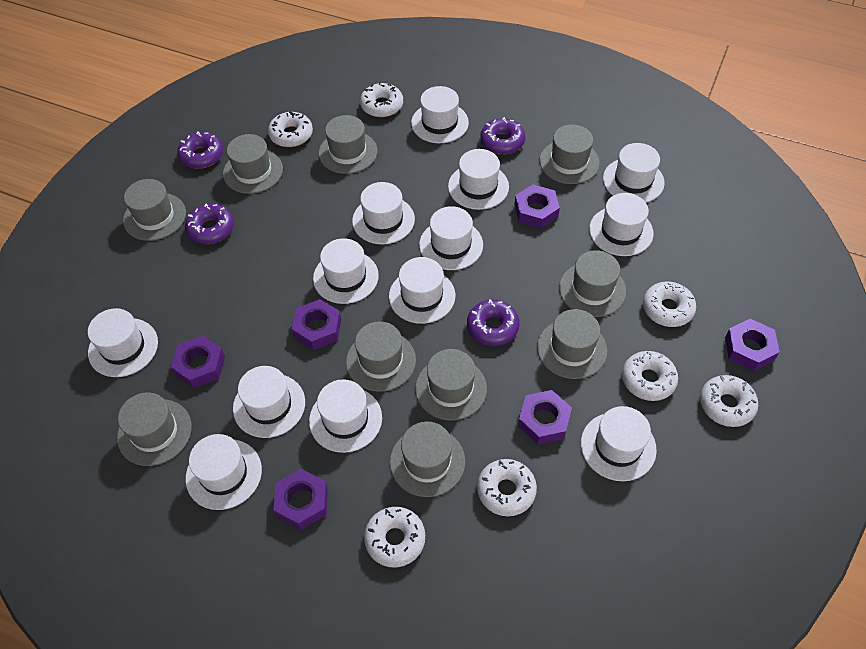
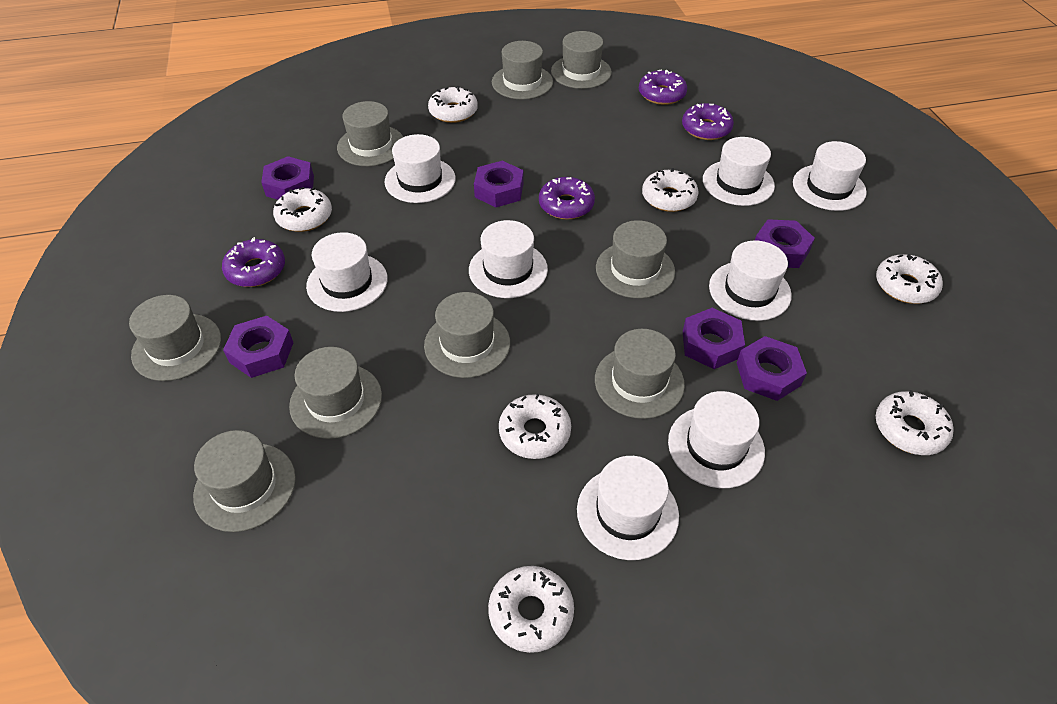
grey hat: 10 -> 9
white hat: 13 -> 8

